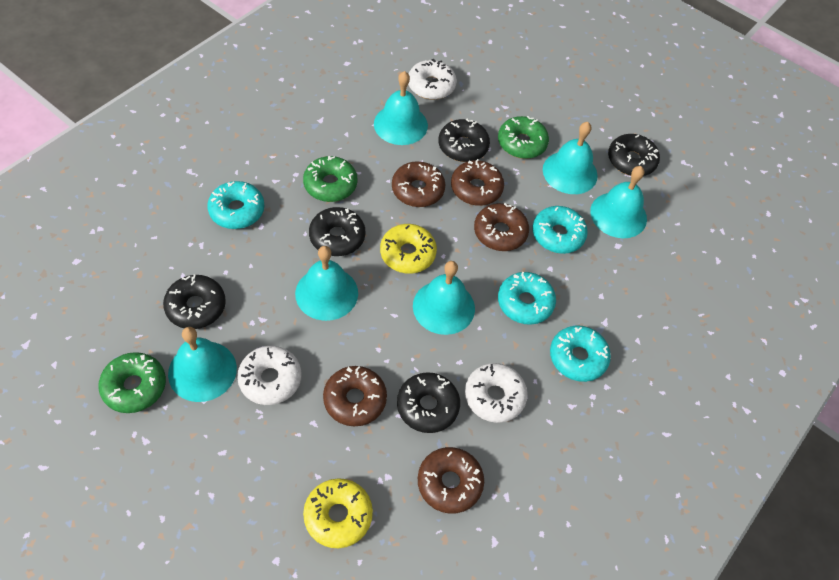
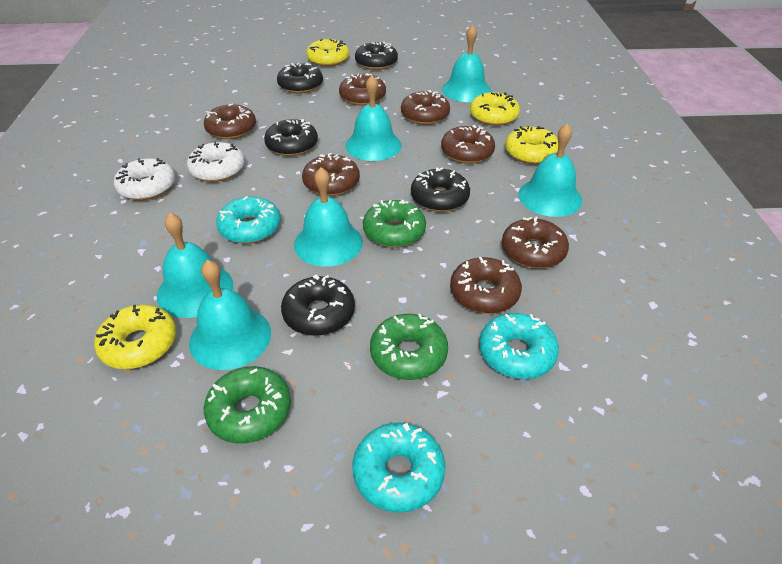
brown donut: 5 -> 7
turquoise donut: 4 -> 3
white donut: 3 -> 2
yellow donut: 2 -> 4

